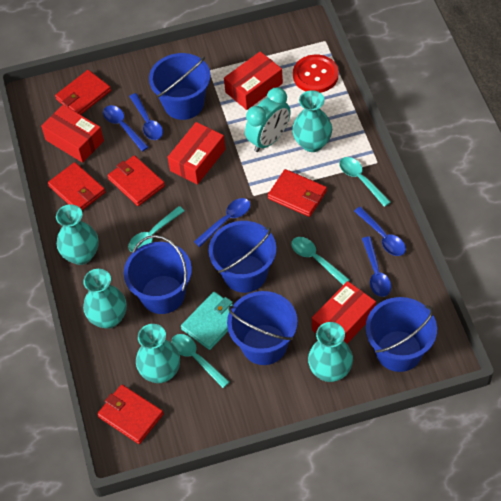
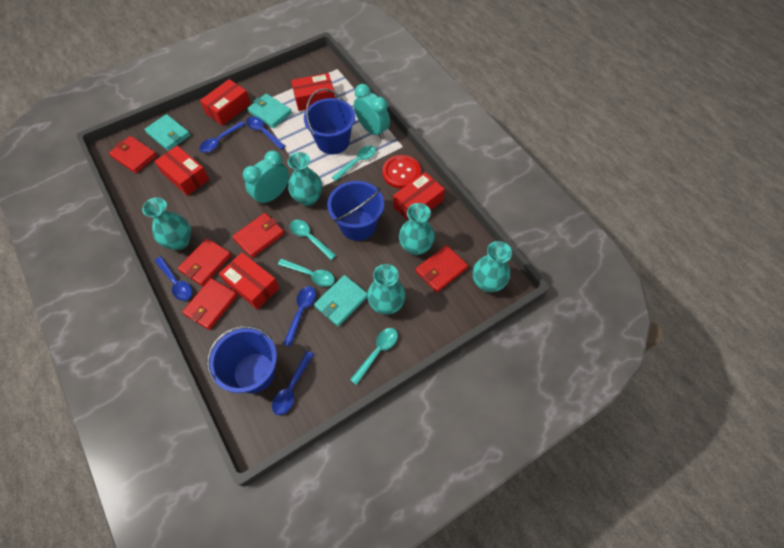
blue bucket: 5 -> 3
red box: 4 -> 5
turquoise clock: 1 -> 2
turquoise wallet: 1 -> 3

